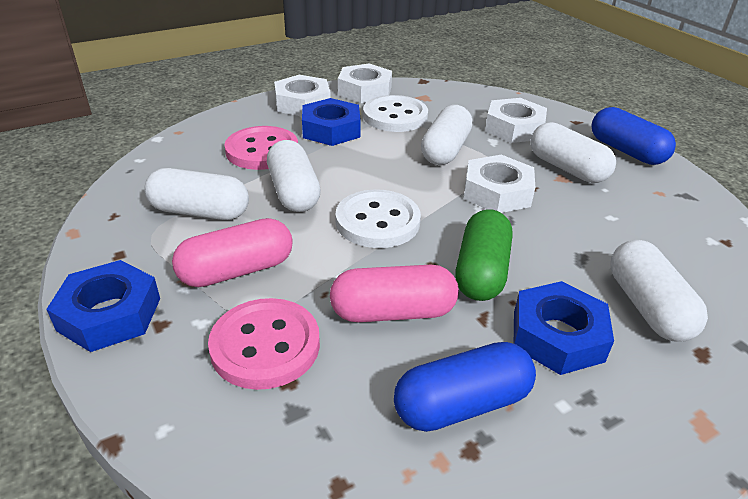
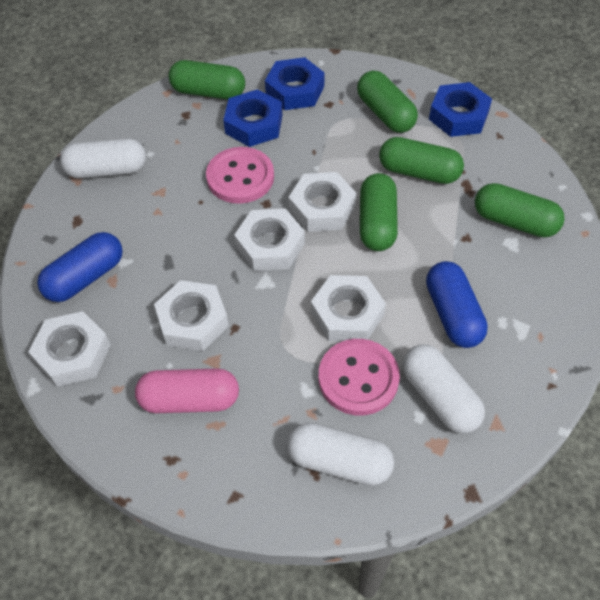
green capsule: 1 -> 5
pink capsule: 2 -> 1
white button: 2 -> 0
white capsule: 5 -> 3
white nut: 4 -> 5

